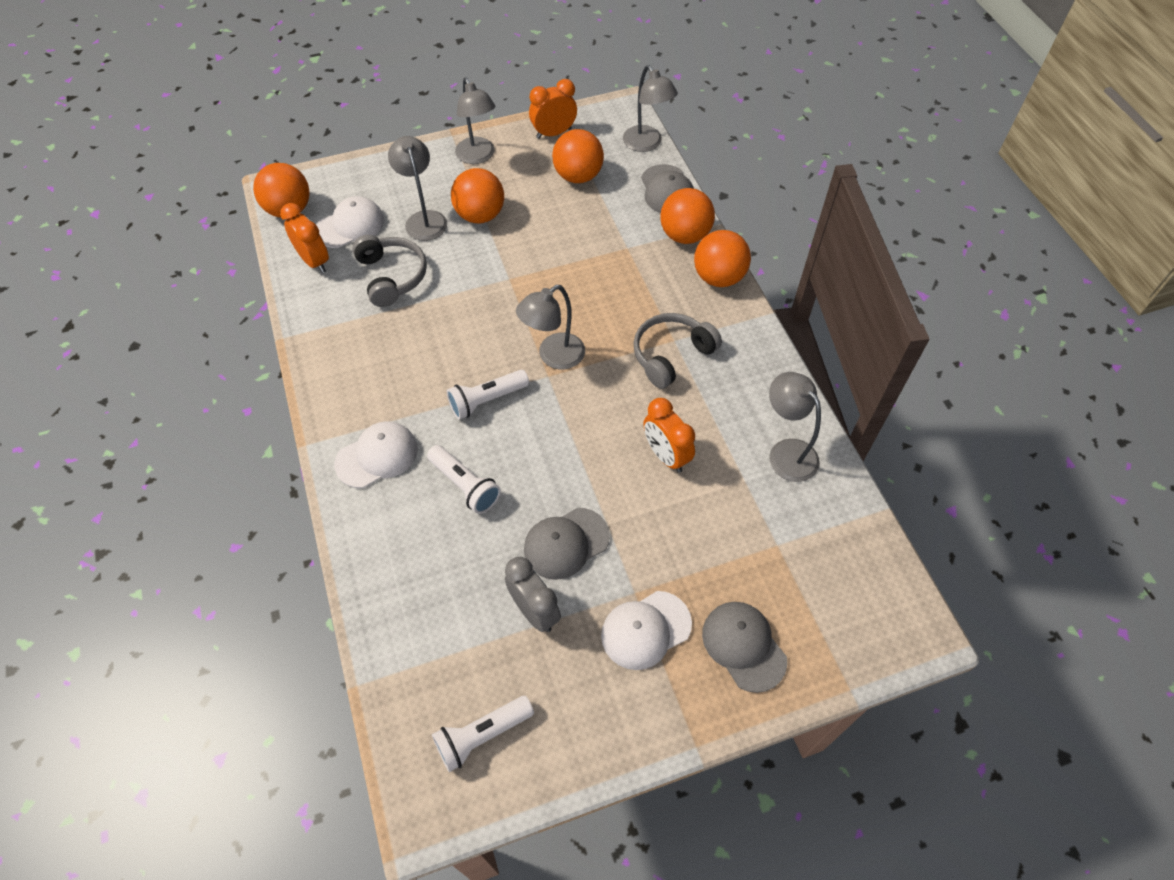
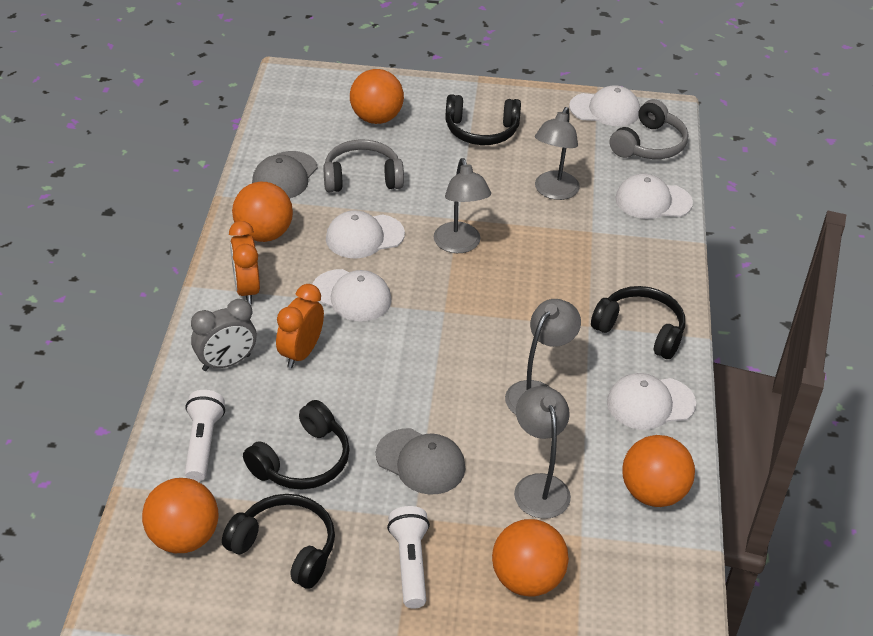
black headphones: 0 -> 4
grey cap: 3 -> 2
grey lamp: 5 -> 4
orange clock: 3 -> 2
white cap: 3 -> 5
white flashlight: 3 -> 2

